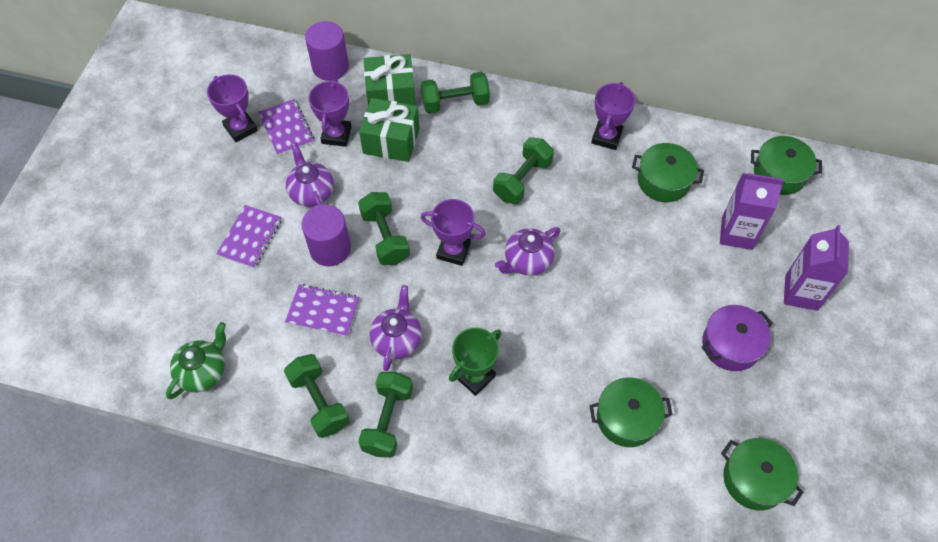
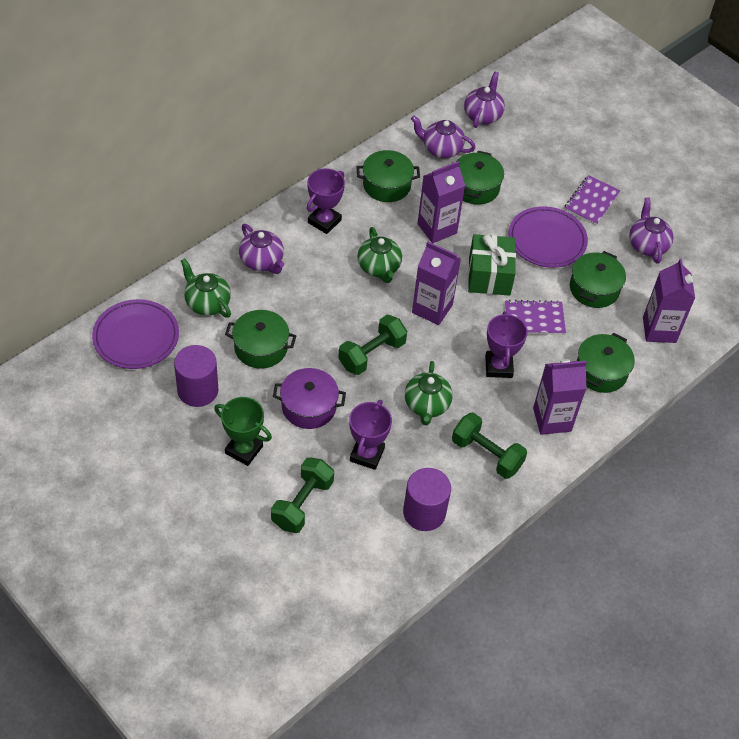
green dumbbell: 5 -> 3
green gift: 2 -> 1
green pot: 4 -> 5
green teapot: 1 -> 3
purple carton: 2 -> 4
purple notebook: 3 -> 2
purple plate: 0 -> 2
purple teapot: 3 -> 4
purple trophy: 4 -> 3

